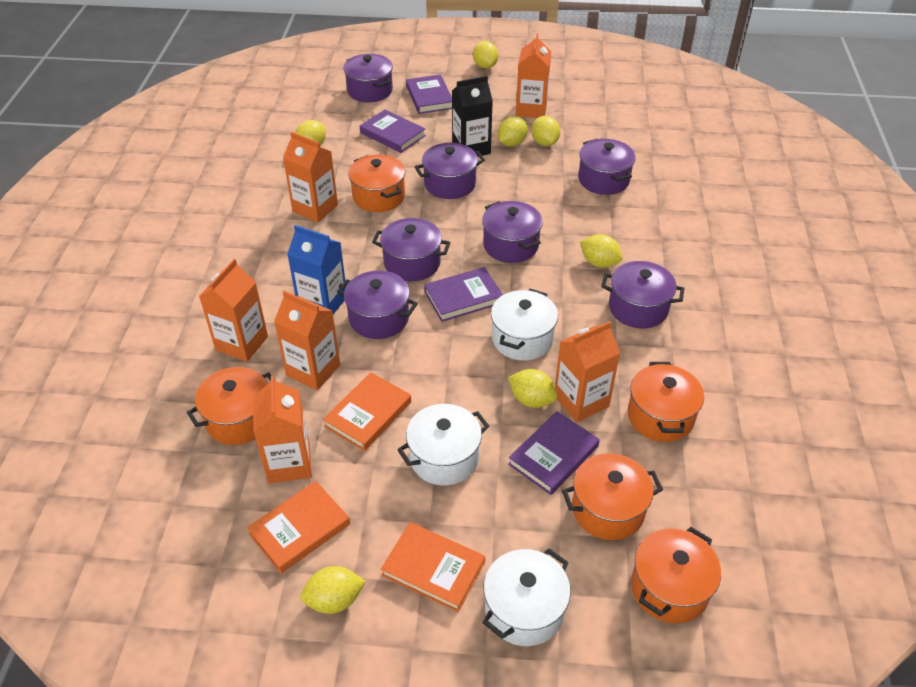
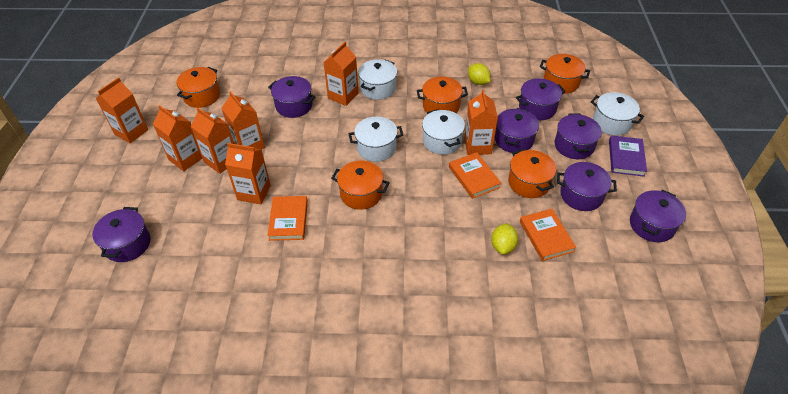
black carton: 1 -> 0
blue carton: 1 -> 0
orange carton: 6 -> 7
purple book: 4 -> 1
white pot: 3 -> 4
yellow lemon: 7 -> 2

